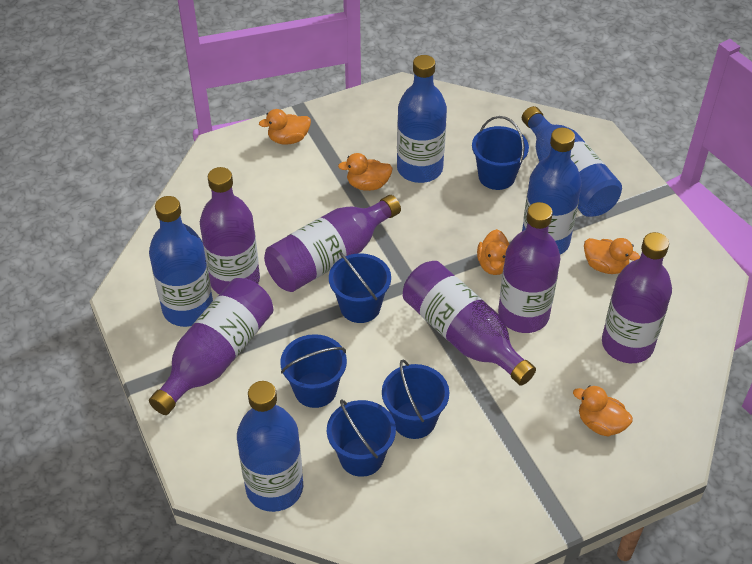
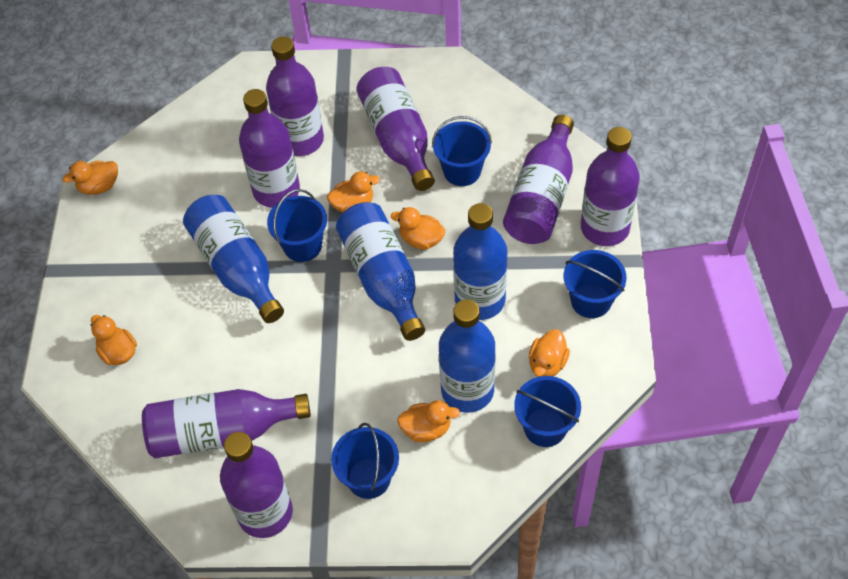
blue bottle: 5 -> 4
orange duck: 5 -> 6
purple bottle: 6 -> 7

